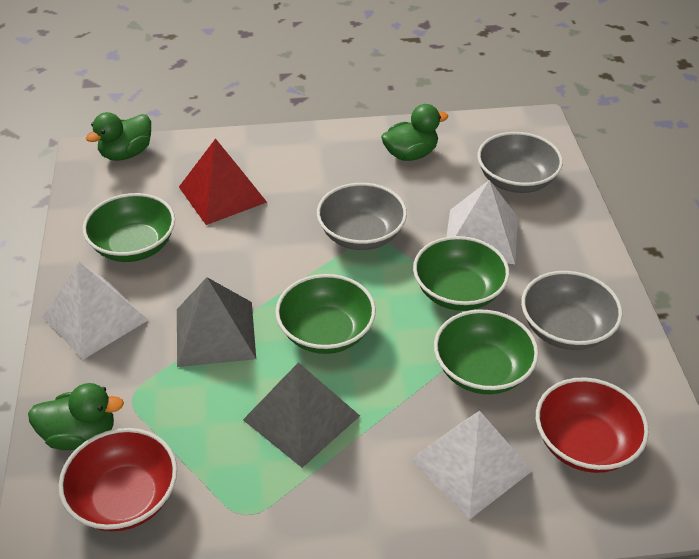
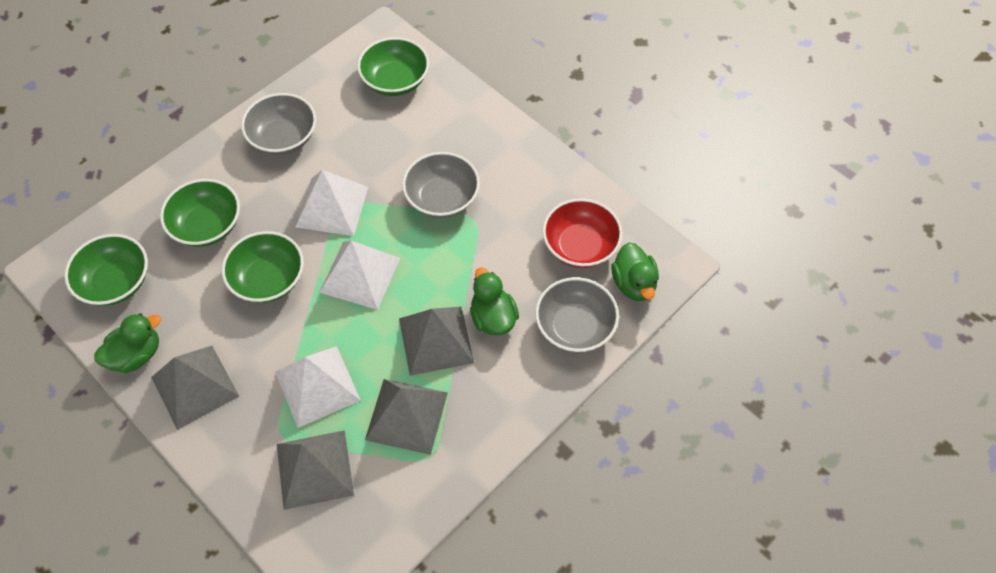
grey pyramid: 2 -> 4
red bowl: 2 -> 1
red pyramid: 1 -> 0

